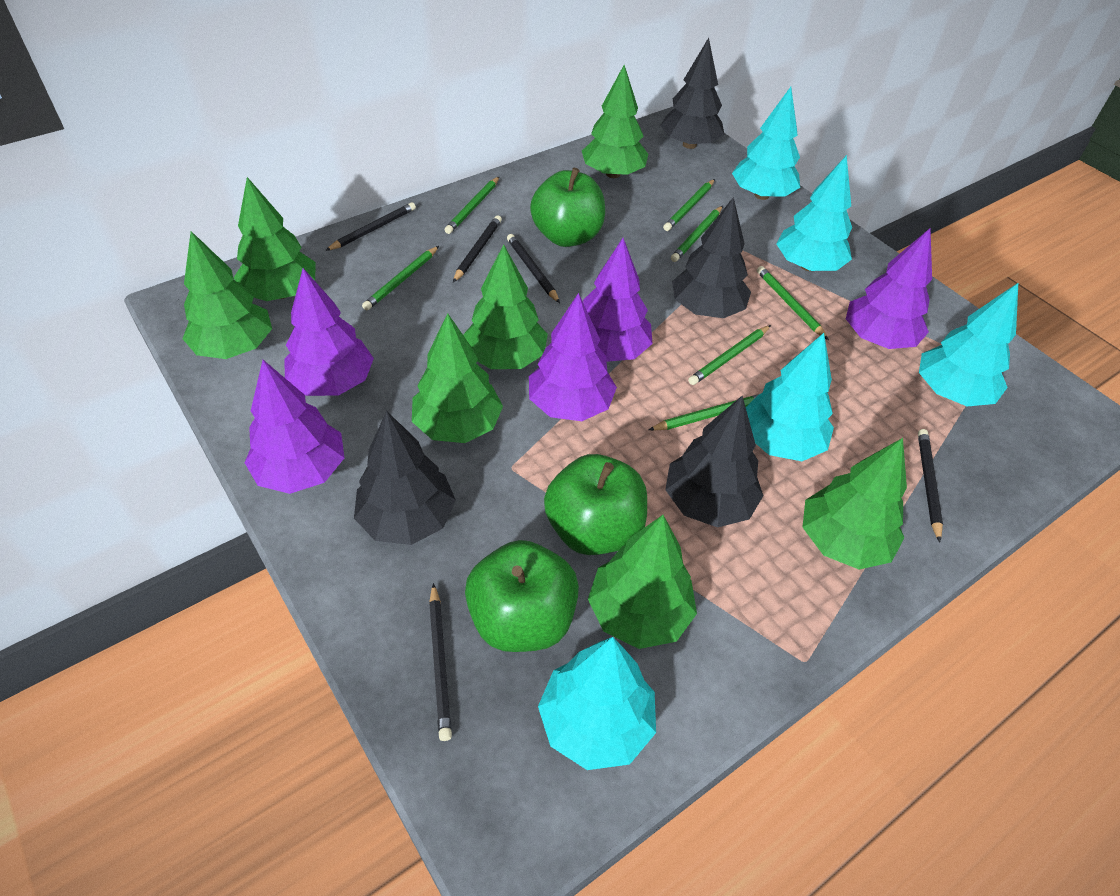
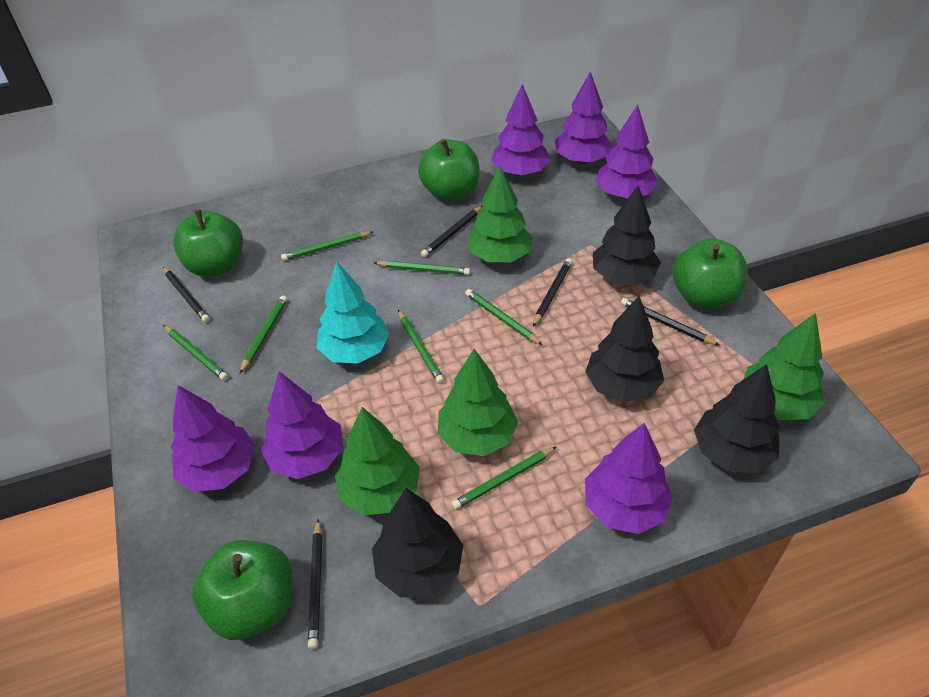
green apple: 3 -> 4
green tree: 7 -> 4
purple tree: 5 -> 6
turquoise tree: 5 -> 1

